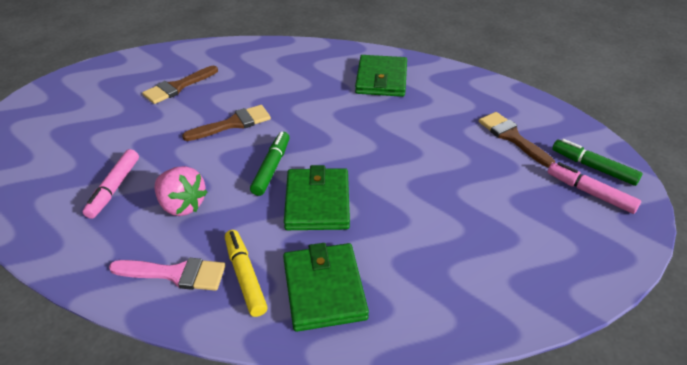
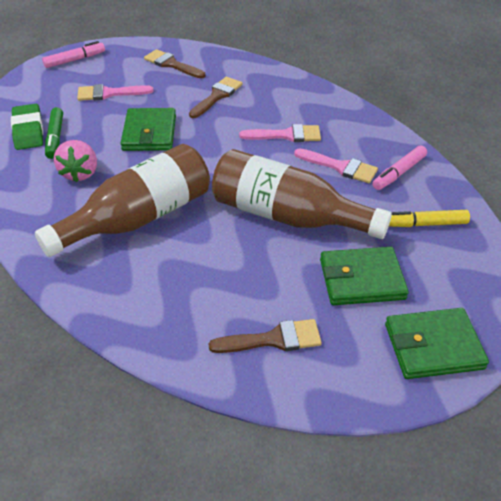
brown bottle: 0 -> 2
green eraser: 0 -> 1
green marker: 2 -> 1
pink brush: 1 -> 3

